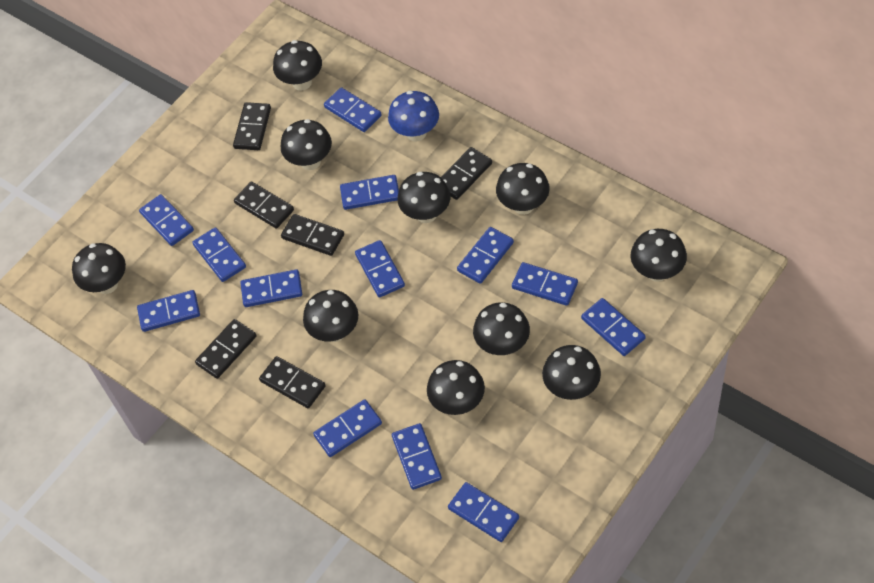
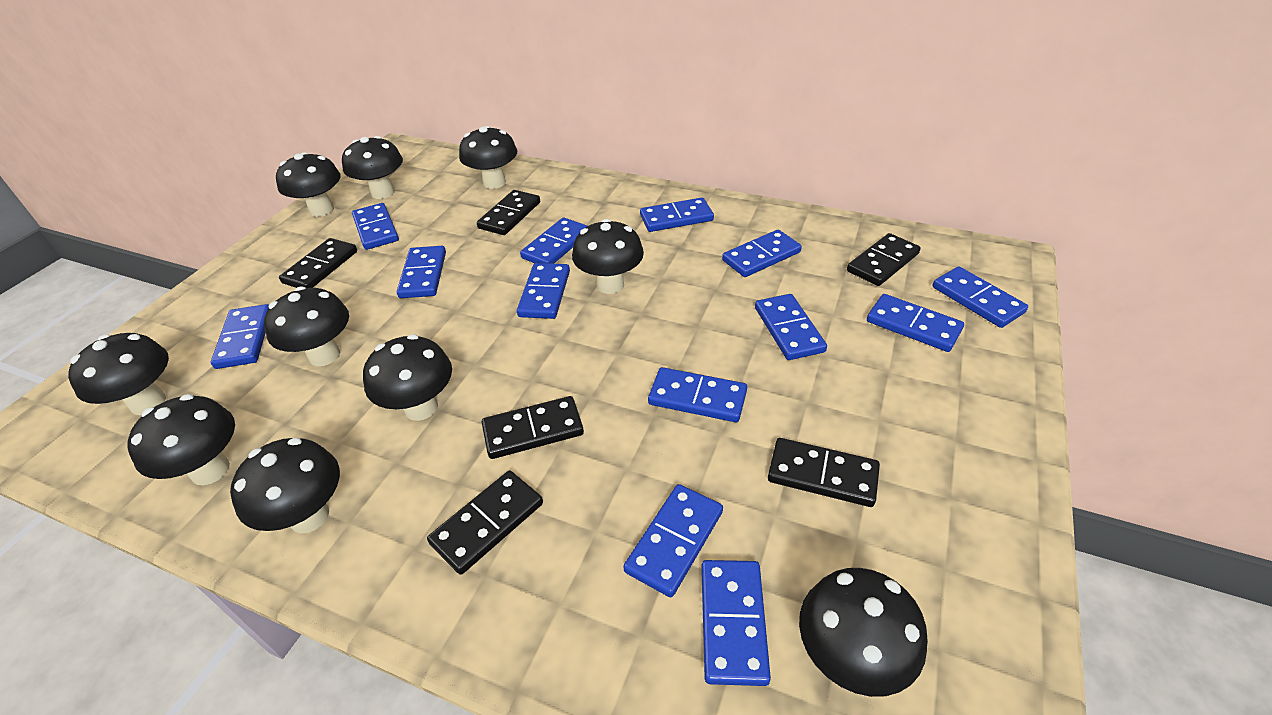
blue mushroom: 1 -> 0

